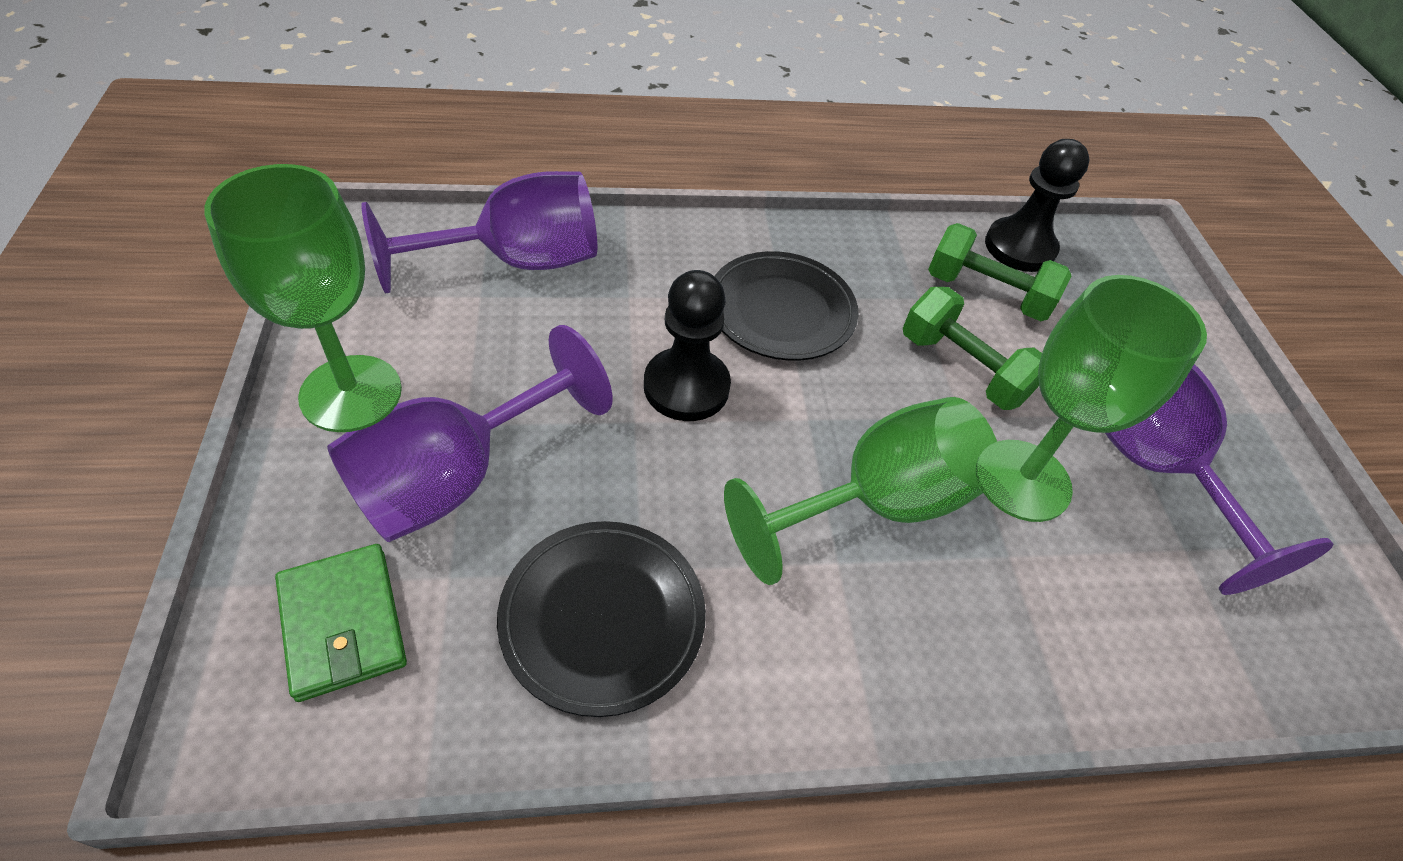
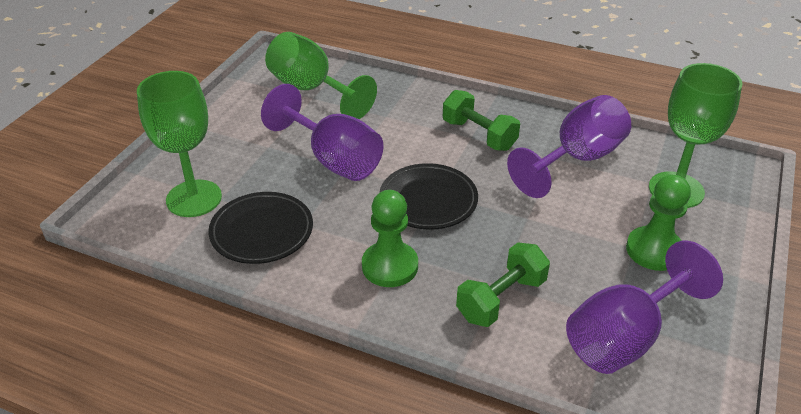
black pawn: 2 -> 0
green pawn: 0 -> 2
green wallet: 1 -> 0

